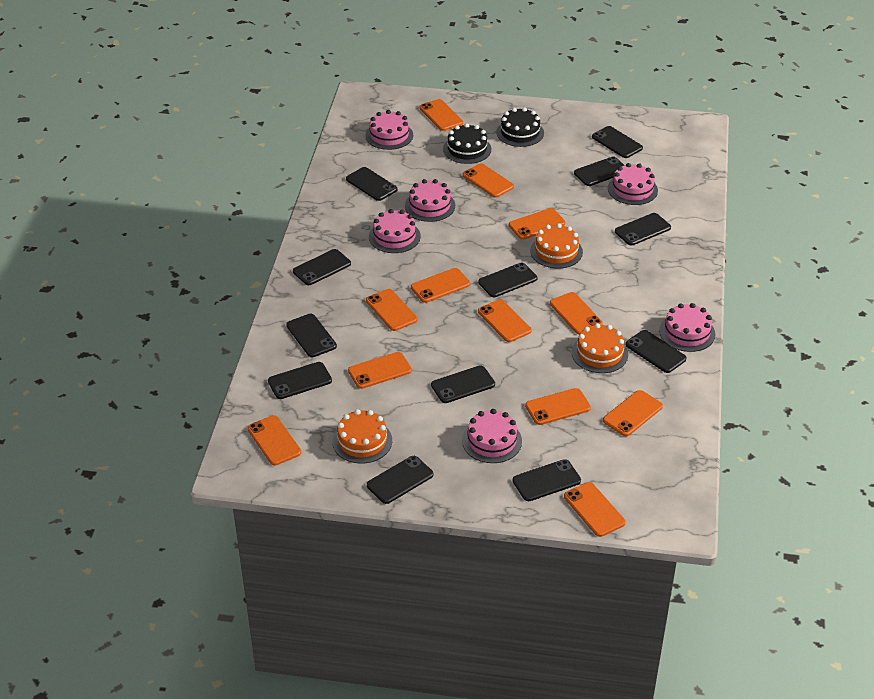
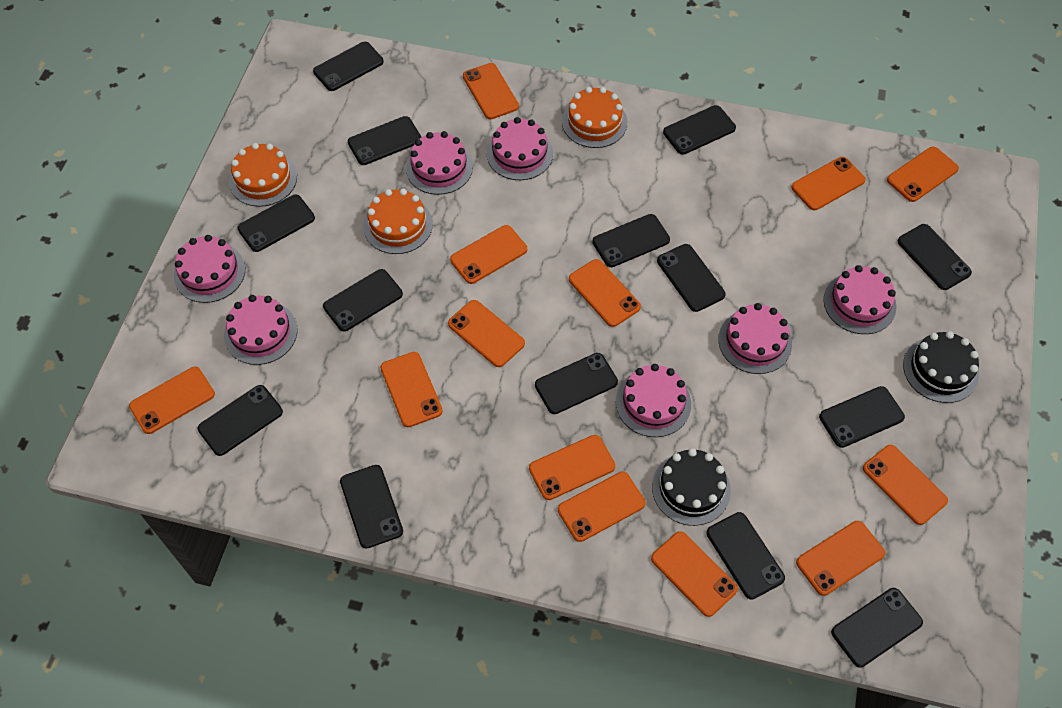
black phone: 12 -> 14
orange phone: 12 -> 13
pink cake: 6 -> 7

